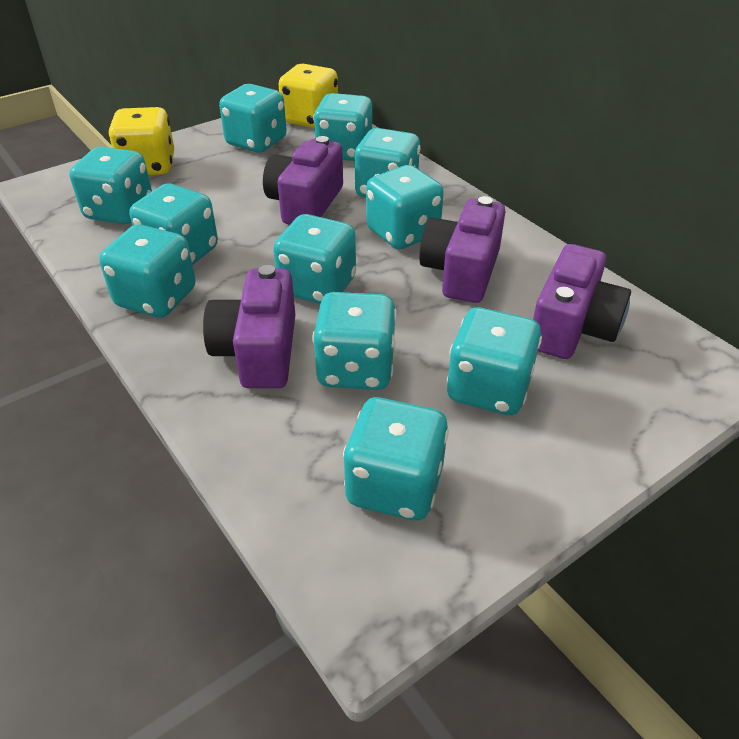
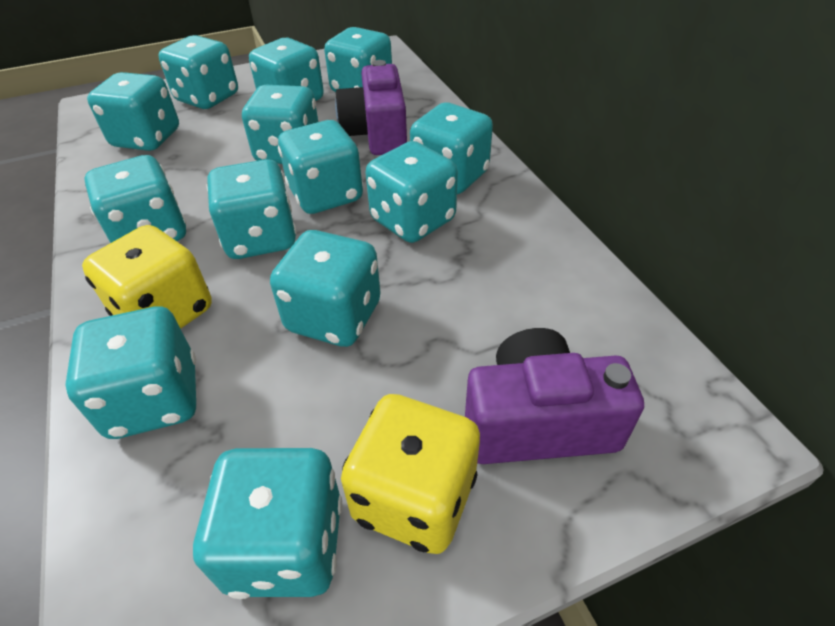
purple camera: 4 -> 2
turquoise dice: 11 -> 13

